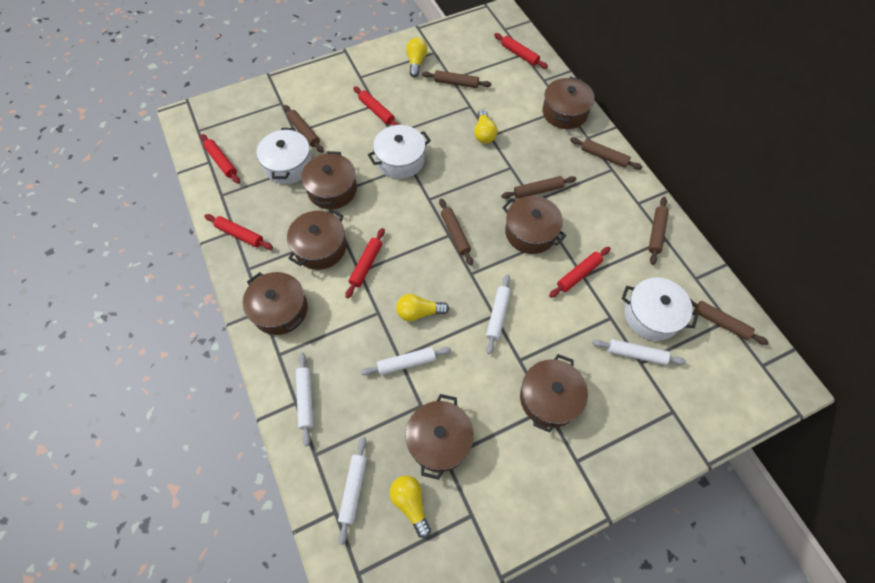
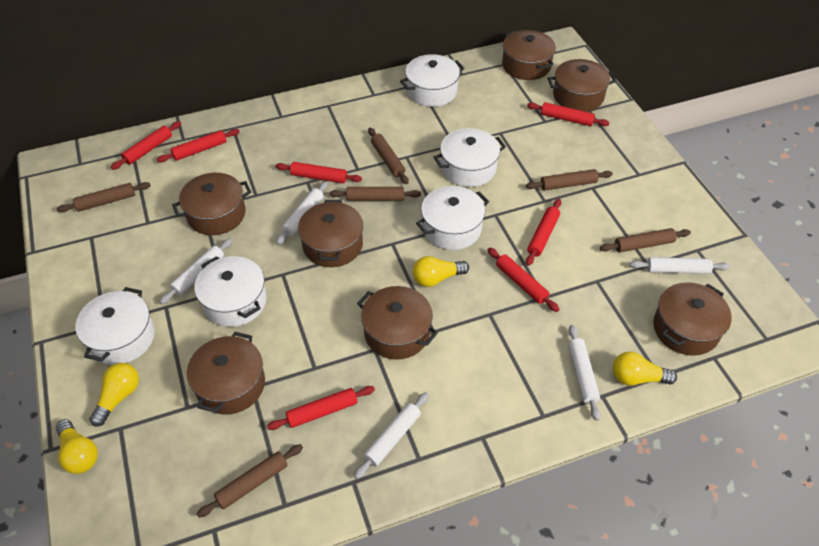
brown rolling pin: 7 -> 6
red rolling pin: 6 -> 7
white pot: 3 -> 5

